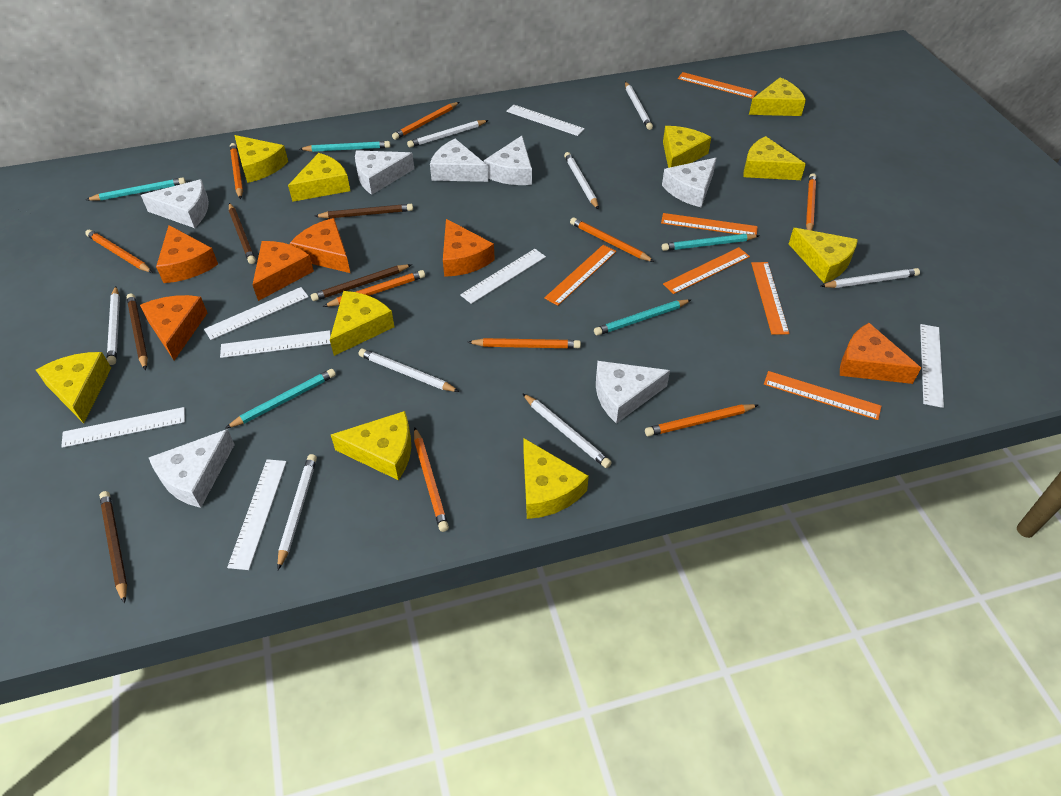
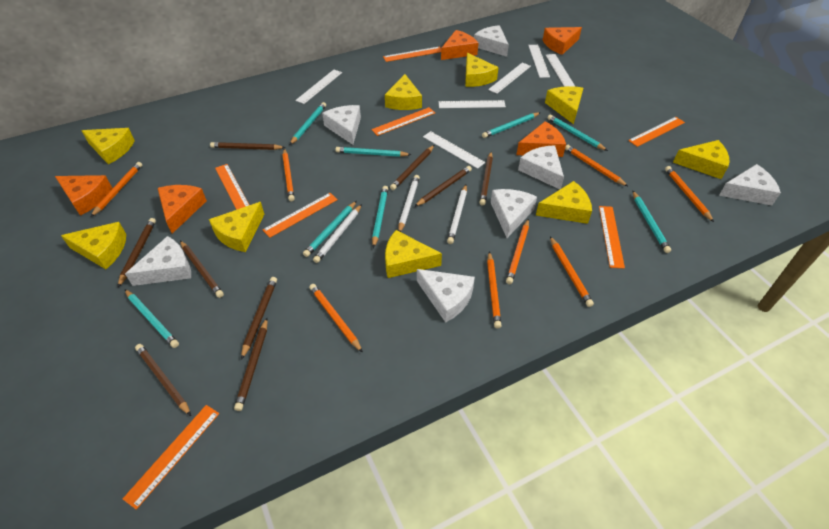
brown pencil: 5 -> 9
orange cheese: 6 -> 5
orange pencil: 9 -> 8
orange ruler: 6 -> 7
turquoise pencil: 5 -> 8
white pencil: 8 -> 3
white ruler: 7 -> 6
yellow cheese: 10 -> 9

